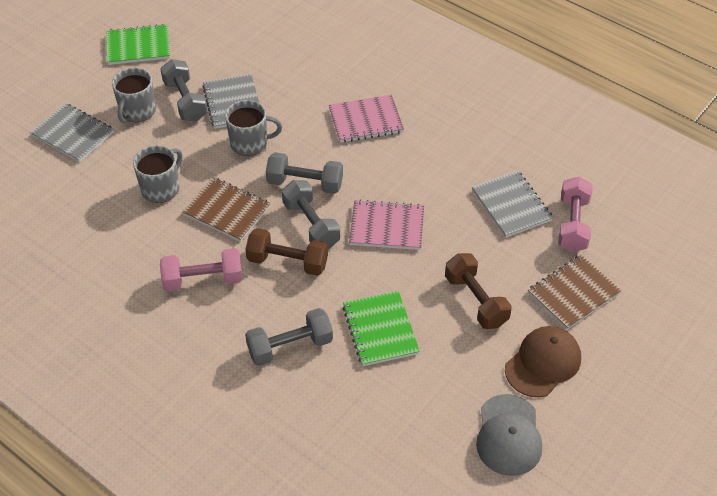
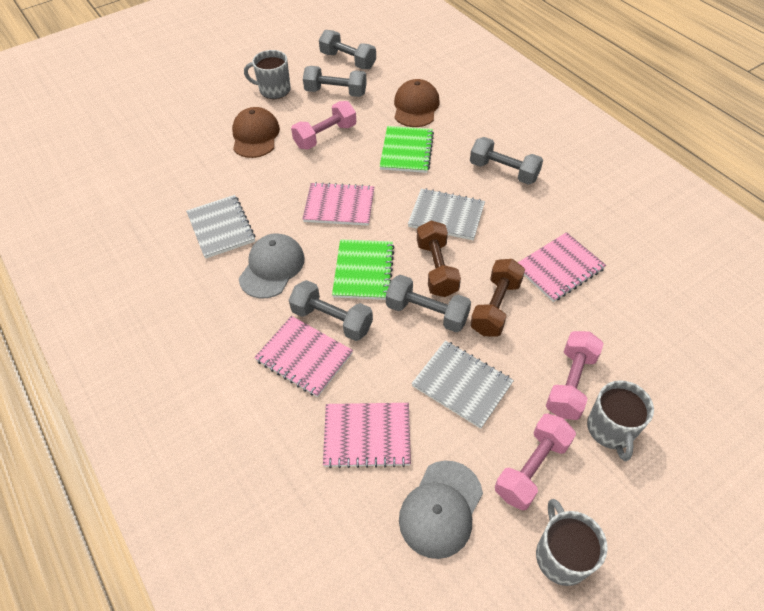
brown cap: 1 -> 2
brown notebook: 2 -> 0
grey cap: 1 -> 2
grey dumbbell: 4 -> 5
pink dumbbell: 2 -> 3
pink notebook: 2 -> 4

